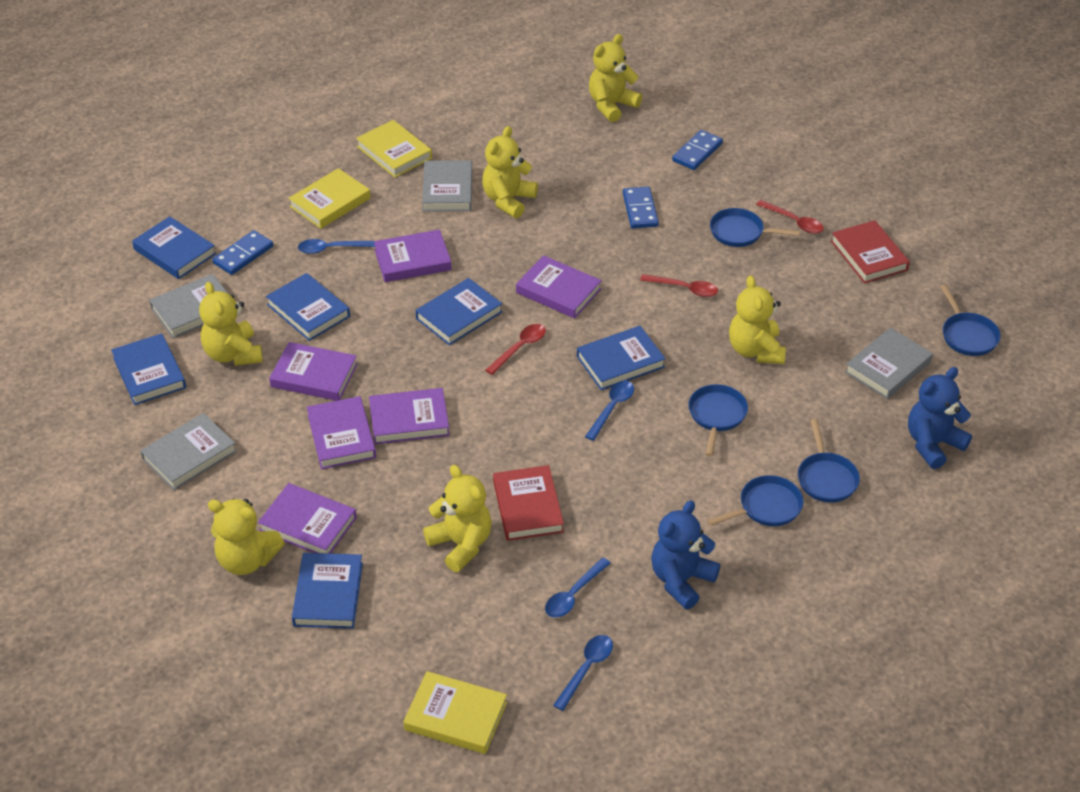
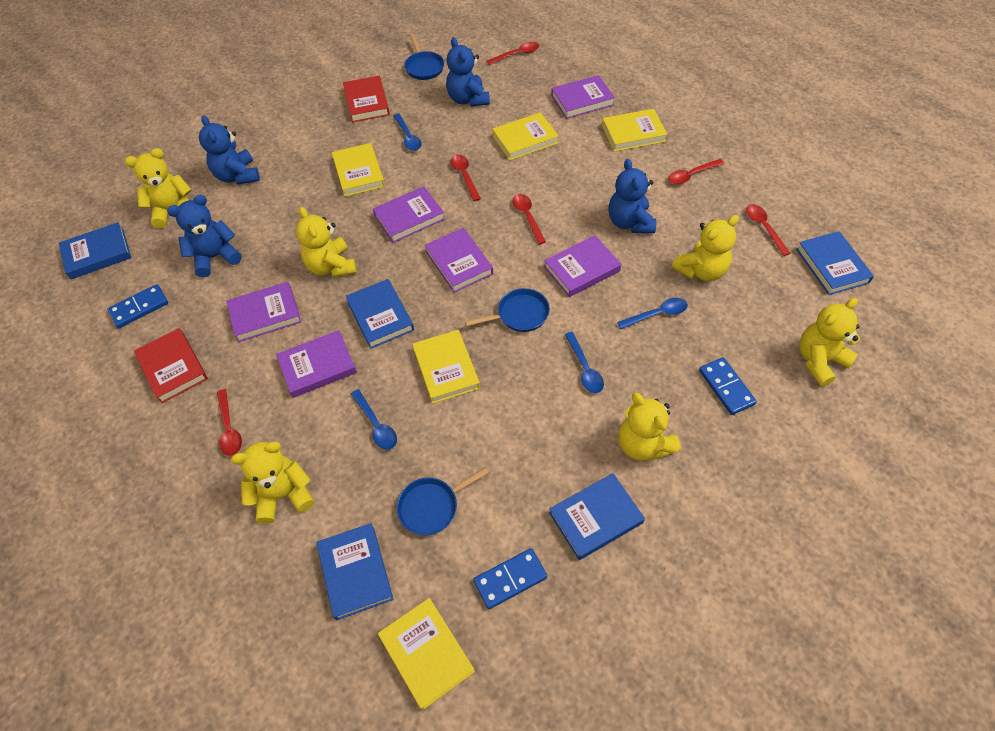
blue book: 6 -> 5
blue pan: 5 -> 3
blue teddy bear: 2 -> 4
grey book: 4 -> 0
red spoon: 3 -> 6
yellow book: 3 -> 5

